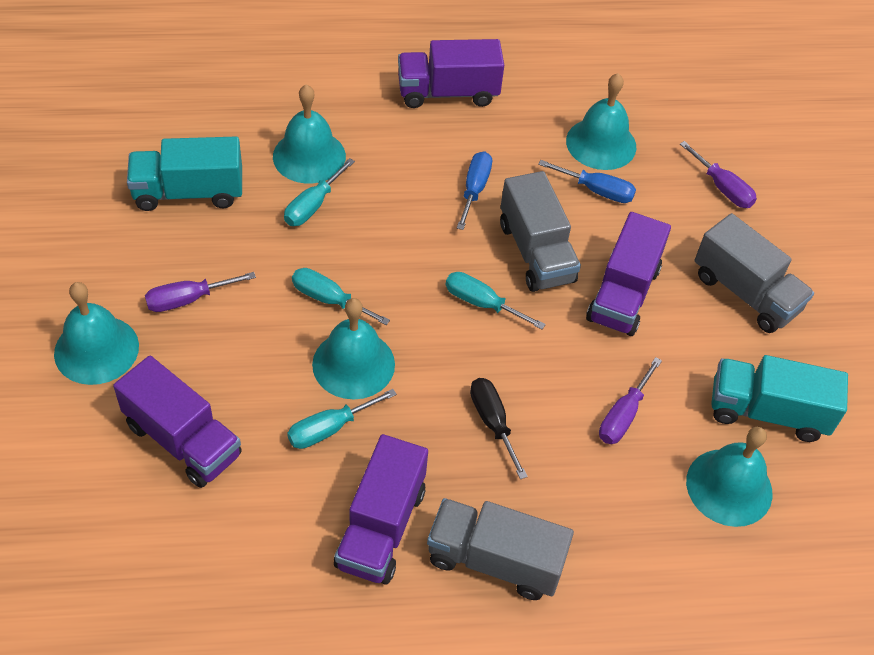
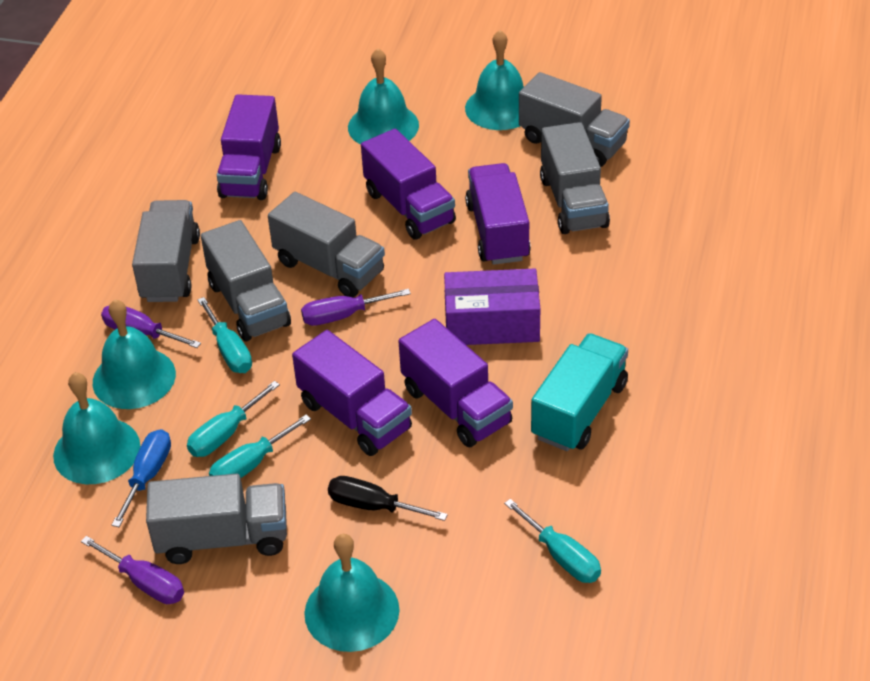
blue screwdriver: 2 -> 1
grey truck: 3 -> 6
purple box: 0 -> 1
purple truck: 4 -> 5
turquoise truck: 2 -> 1

